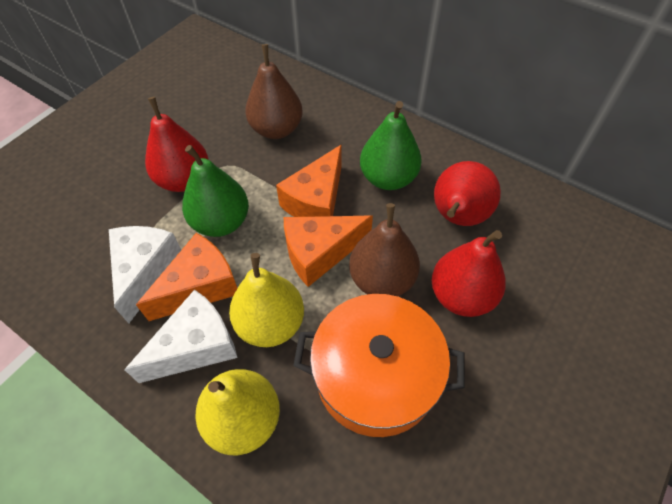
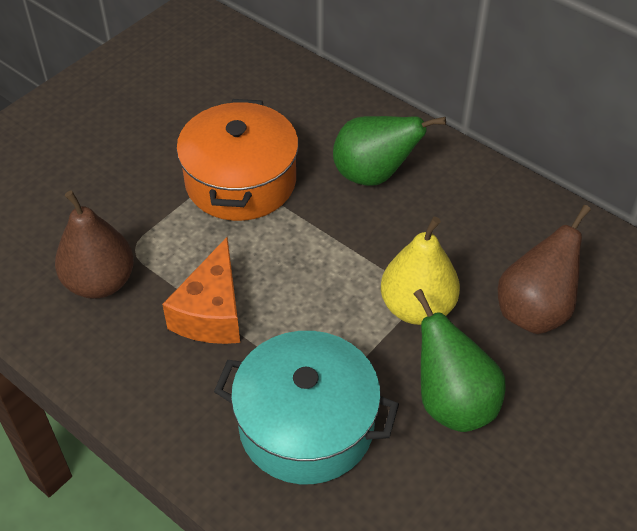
orange cheese: 3 -> 1
red pear: 3 -> 0
turquoise pot: 0 -> 1
white cheese: 2 -> 0
yellow pear: 2 -> 1

